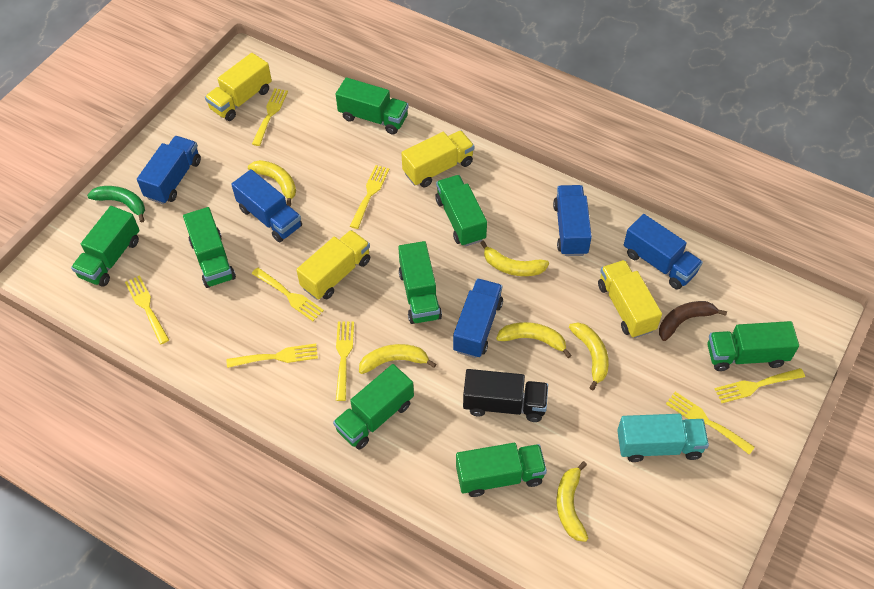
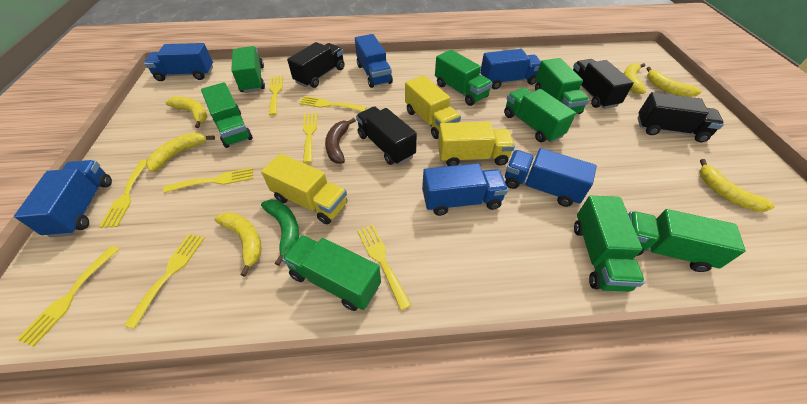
black truck: 1 -> 4
blue truck: 5 -> 6
turquoise truck: 1 -> 0
yellow truck: 4 -> 3

